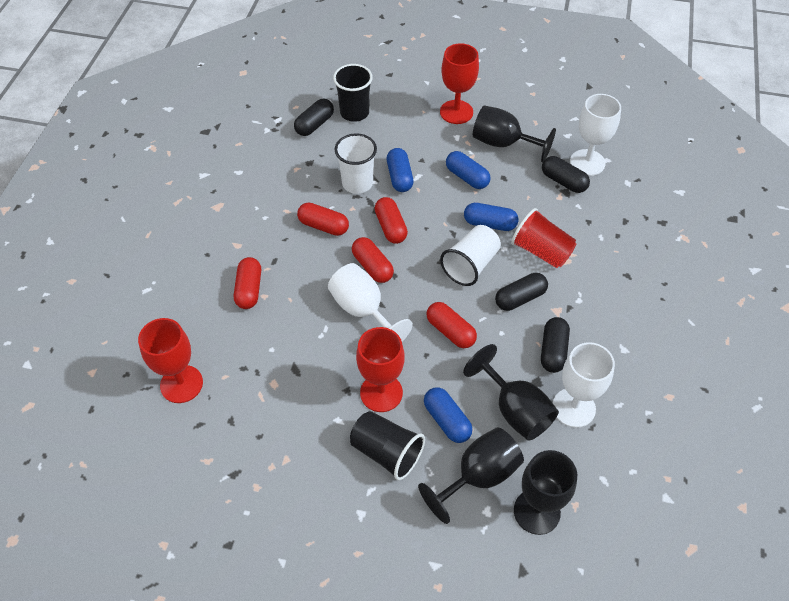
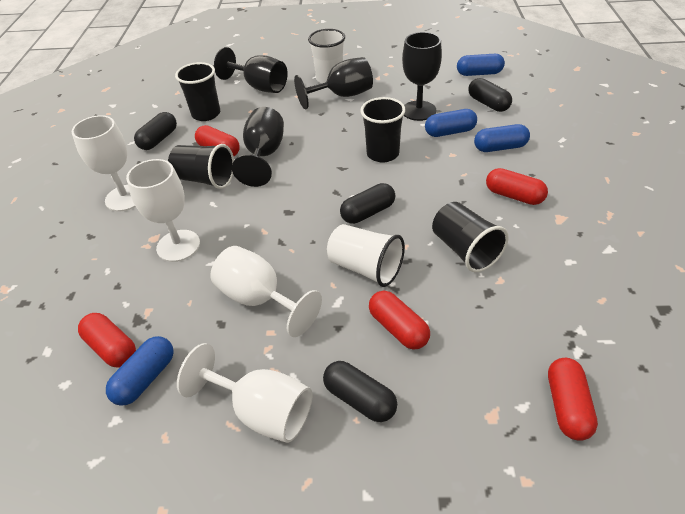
black cup: 2 -> 4
red cup: 1 -> 0
red goblet: 3 -> 0
white goblet: 3 -> 4

